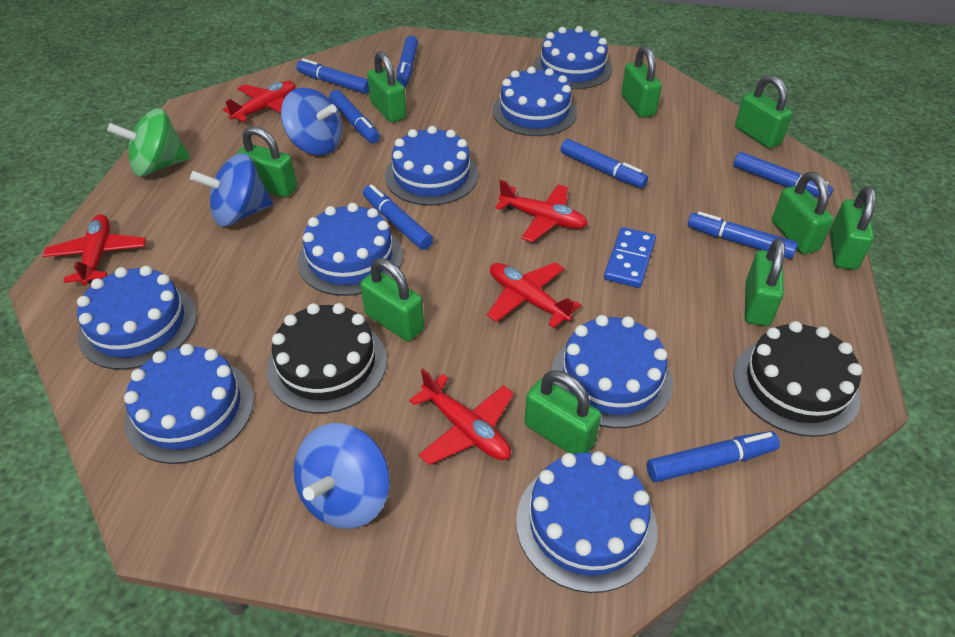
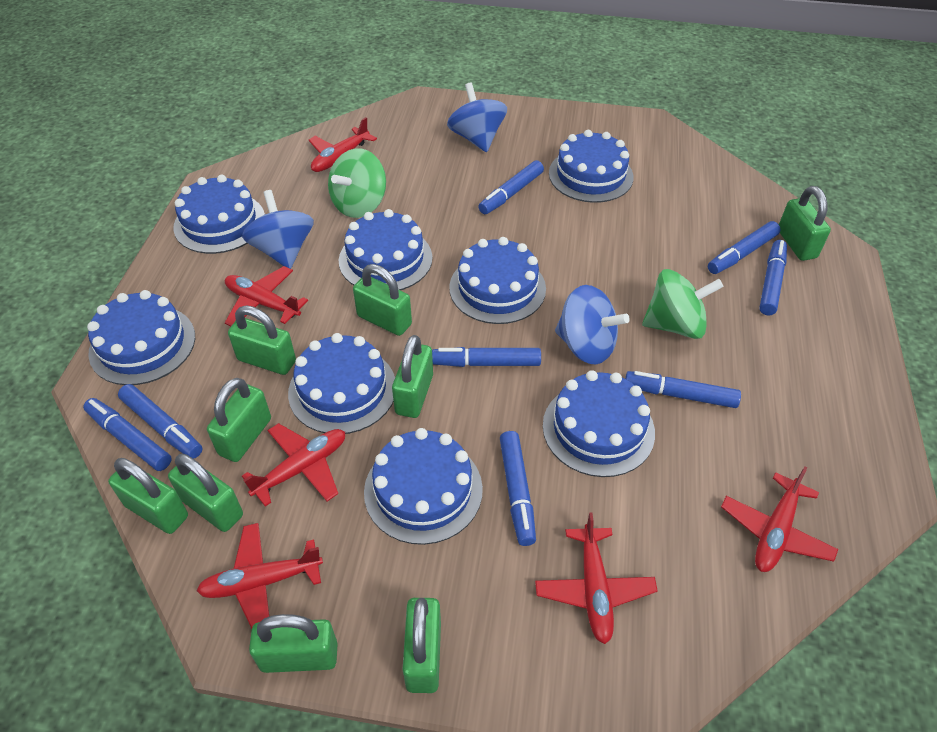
black cake: 2 -> 0
blue domino: 1 -> 0
green spinning top: 1 -> 2
red plane: 5 -> 6

